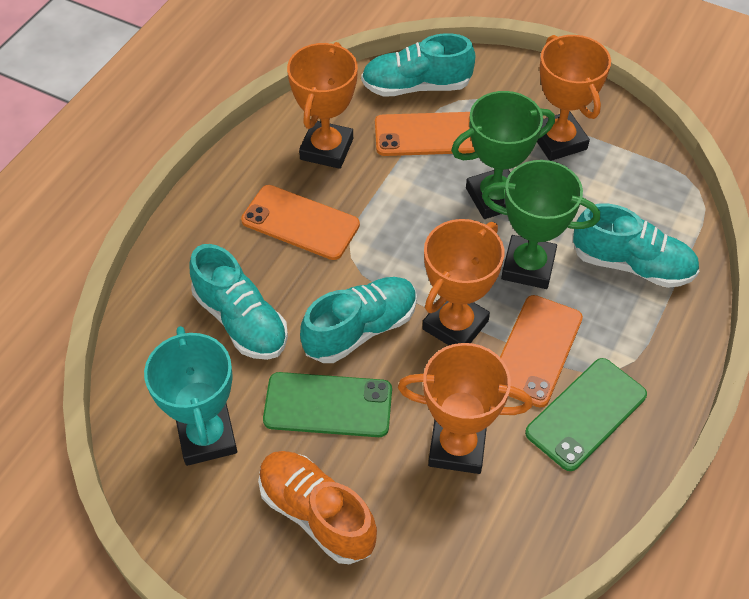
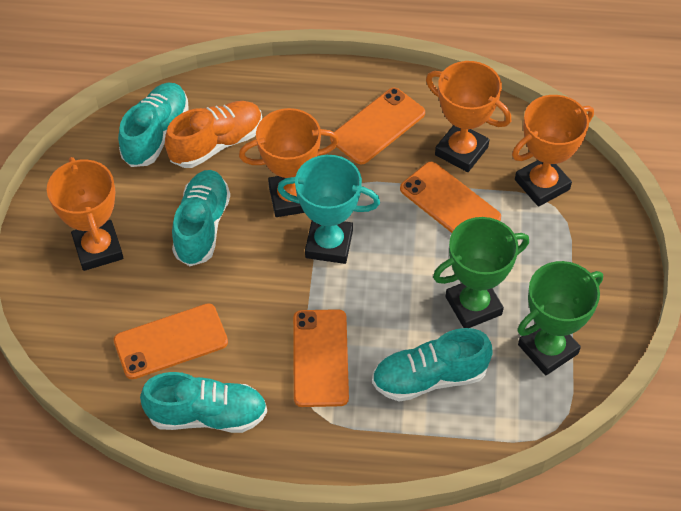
green phone: 2 -> 0
orange phone: 3 -> 4

